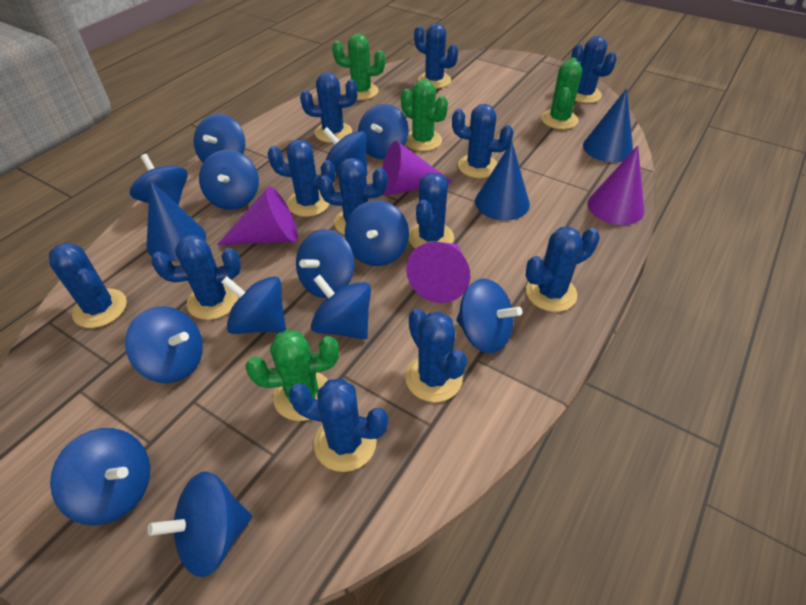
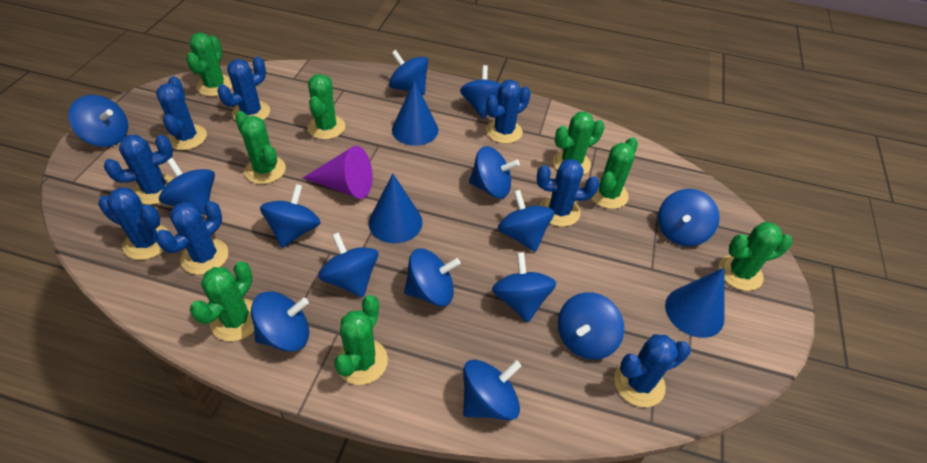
blue cactus: 12 -> 8
blue spinning top: 13 -> 14
green cactus: 4 -> 8
purple cone: 4 -> 1

